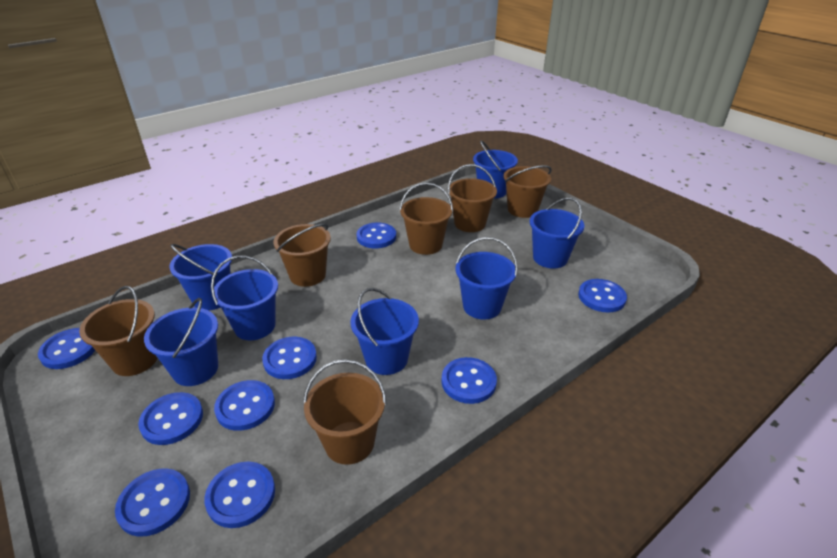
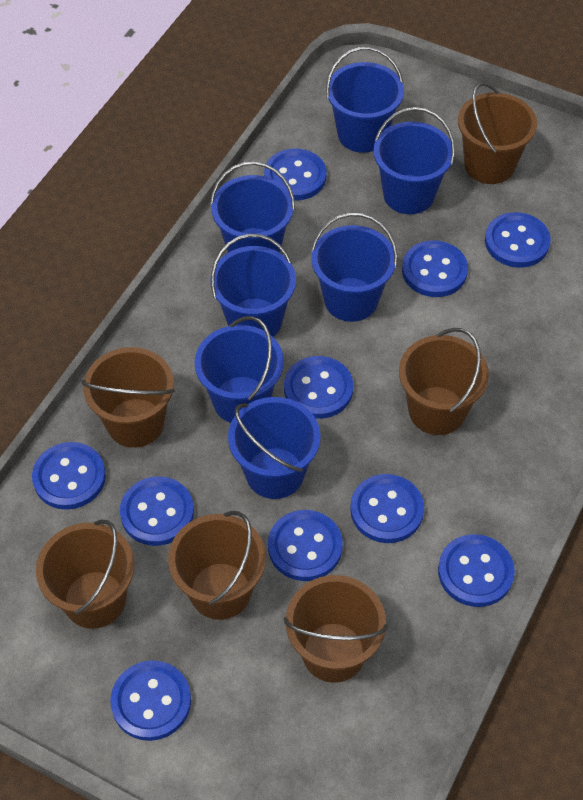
blue button: 9 -> 10

